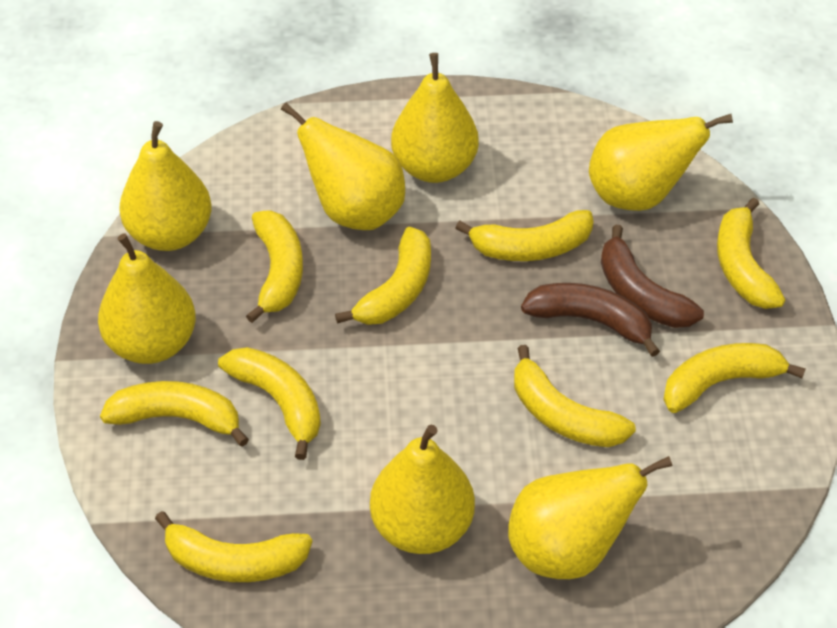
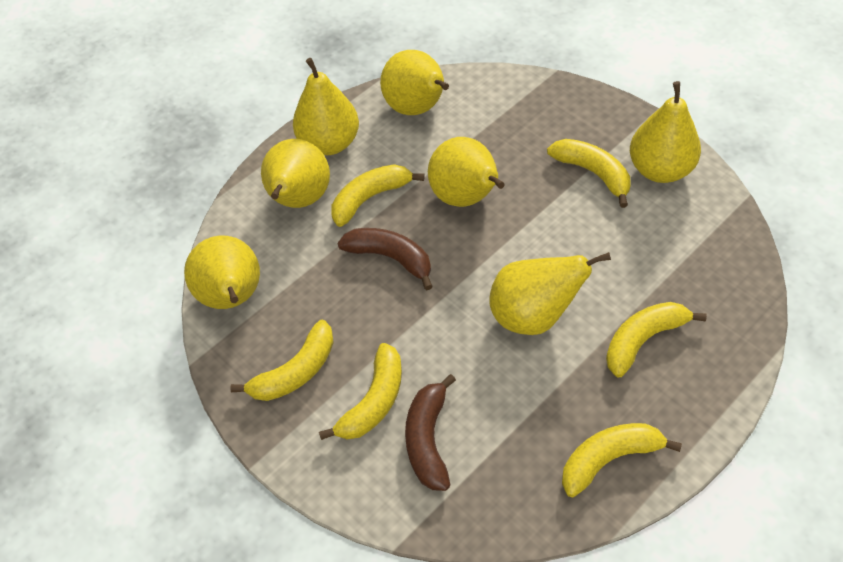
yellow banana: 9 -> 6

